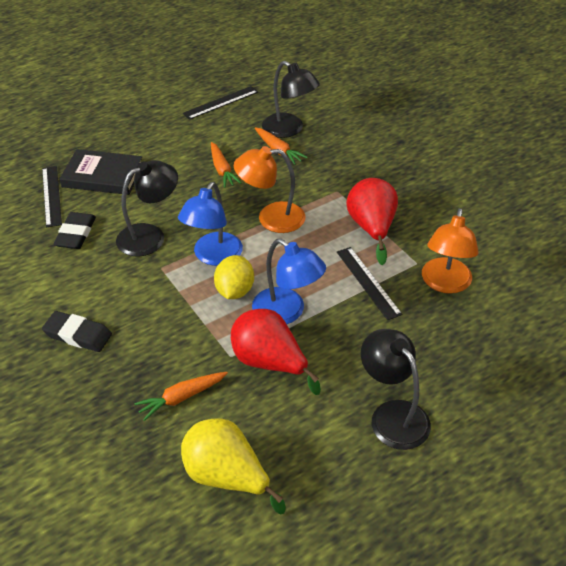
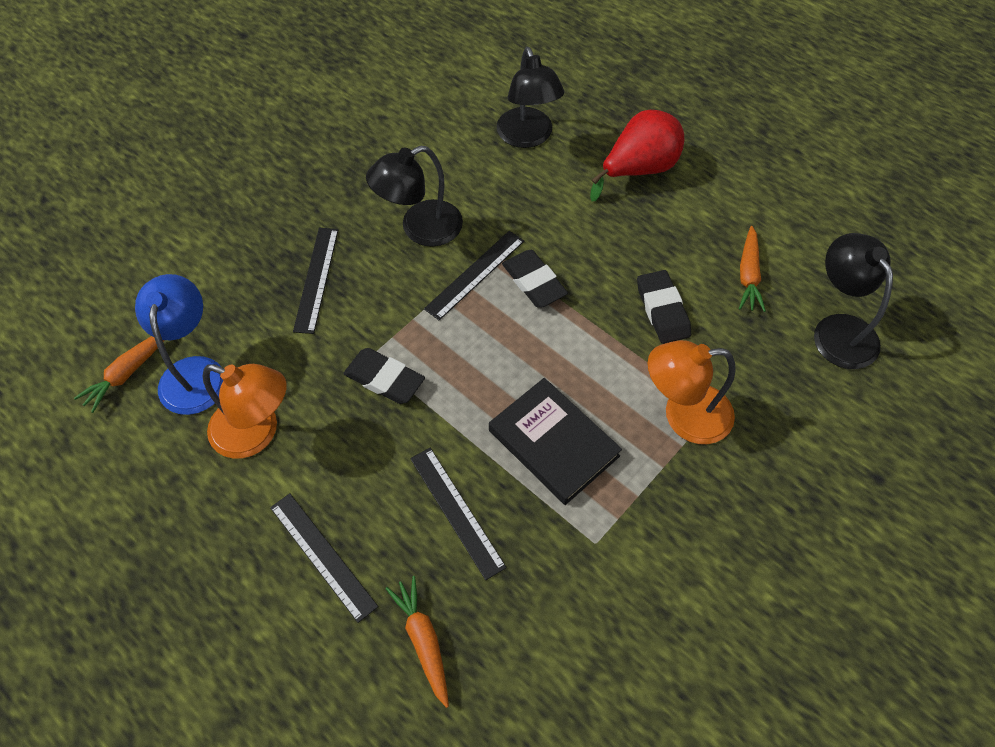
black eraser: 2 -> 3
black ruler: 3 -> 4
blue lamp: 2 -> 1
red pear: 2 -> 1
yellow lemon: 1 -> 0
yellow pear: 1 -> 0

